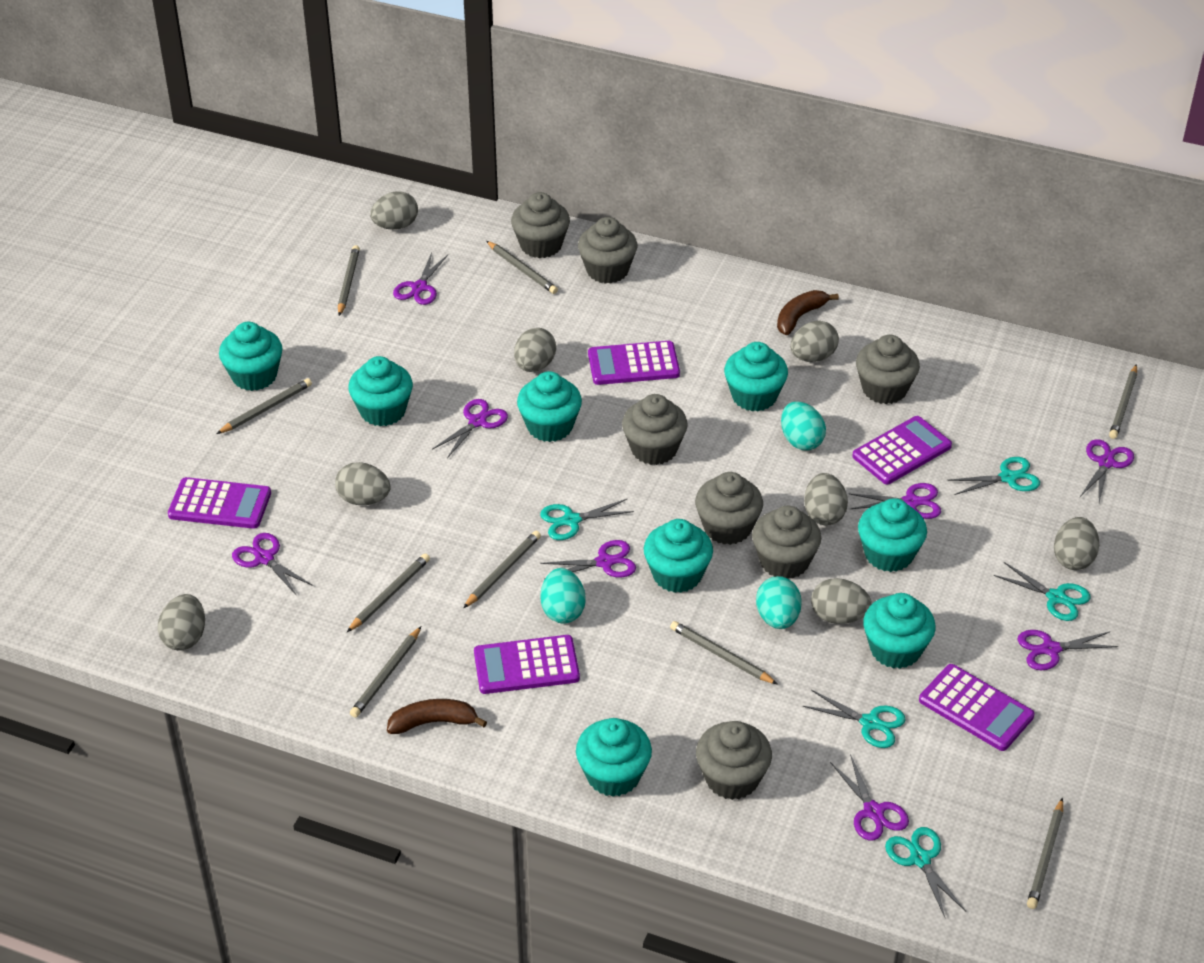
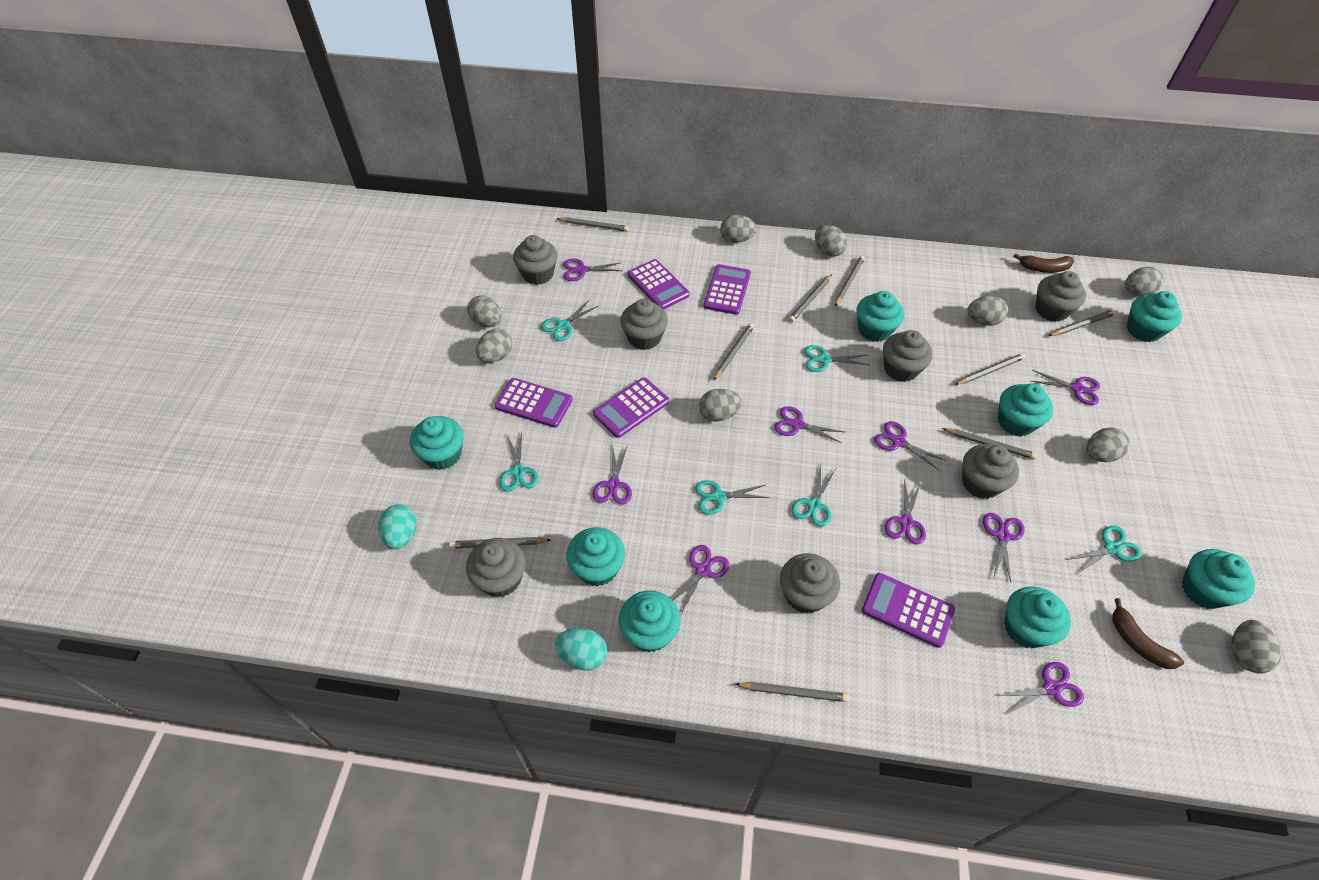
grey egg: 8 -> 9
purple scissors: 8 -> 9
turquoise egg: 3 -> 2
turquoise scissors: 5 -> 6

